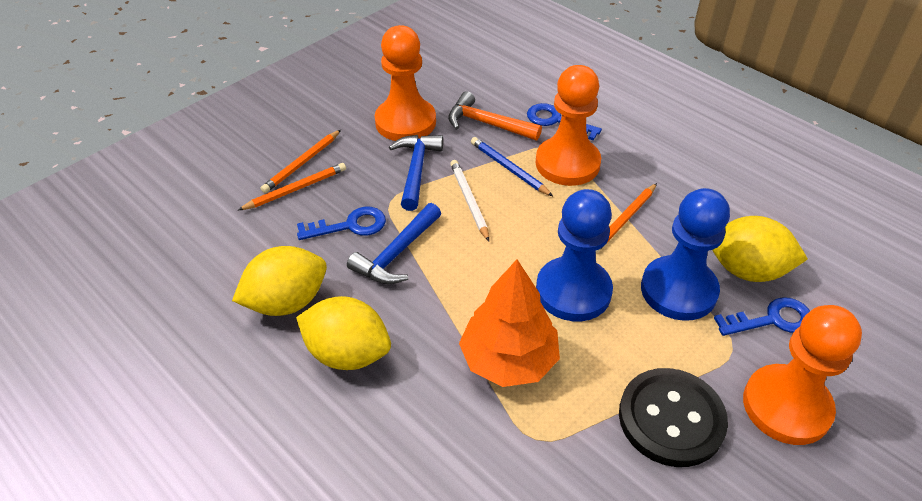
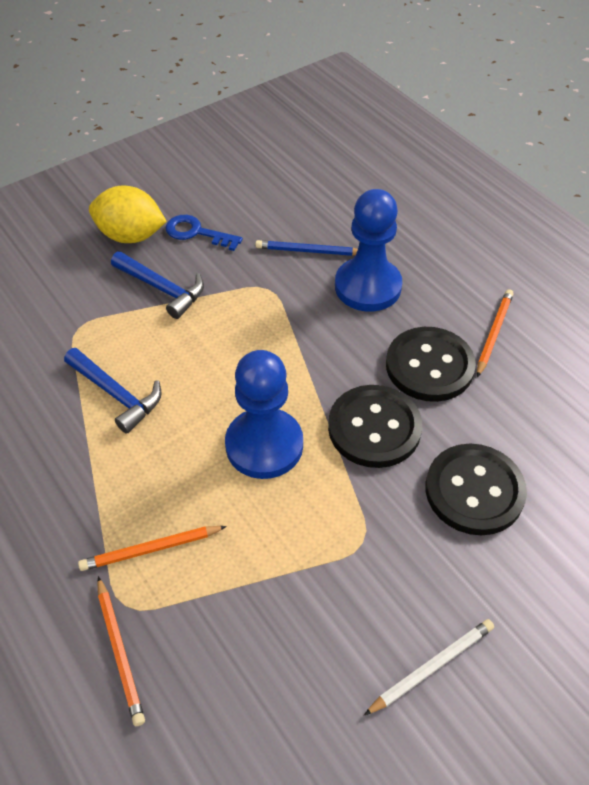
black button: 1 -> 3
blue key: 3 -> 1
orange hammer: 1 -> 0
orange pawn: 3 -> 0
orange tree: 1 -> 0
yellow lemon: 3 -> 1

